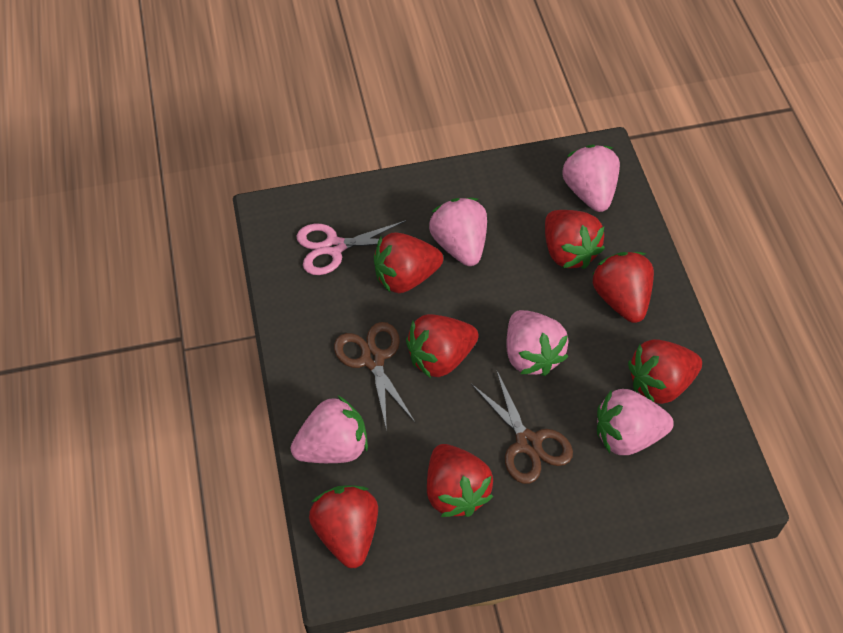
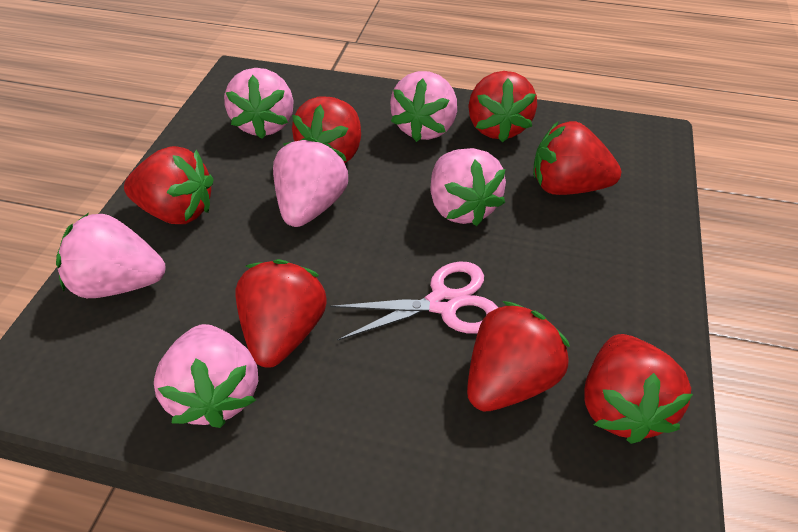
brown scissors: 2 -> 0
pink strawberry: 5 -> 6

